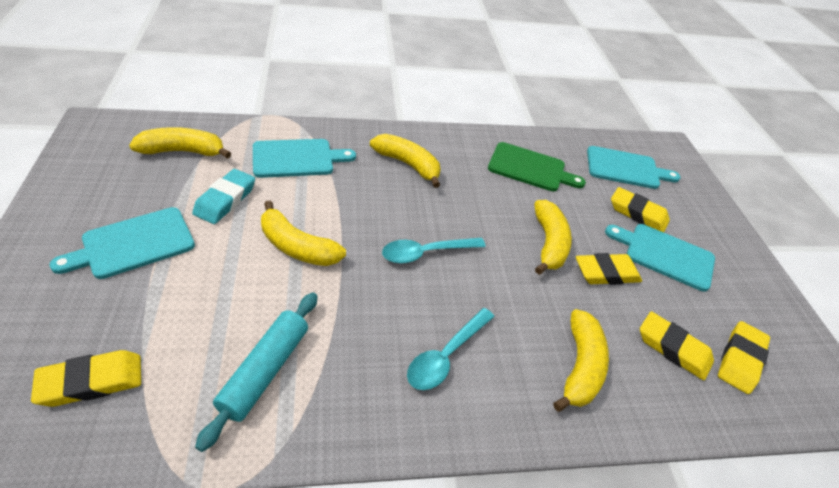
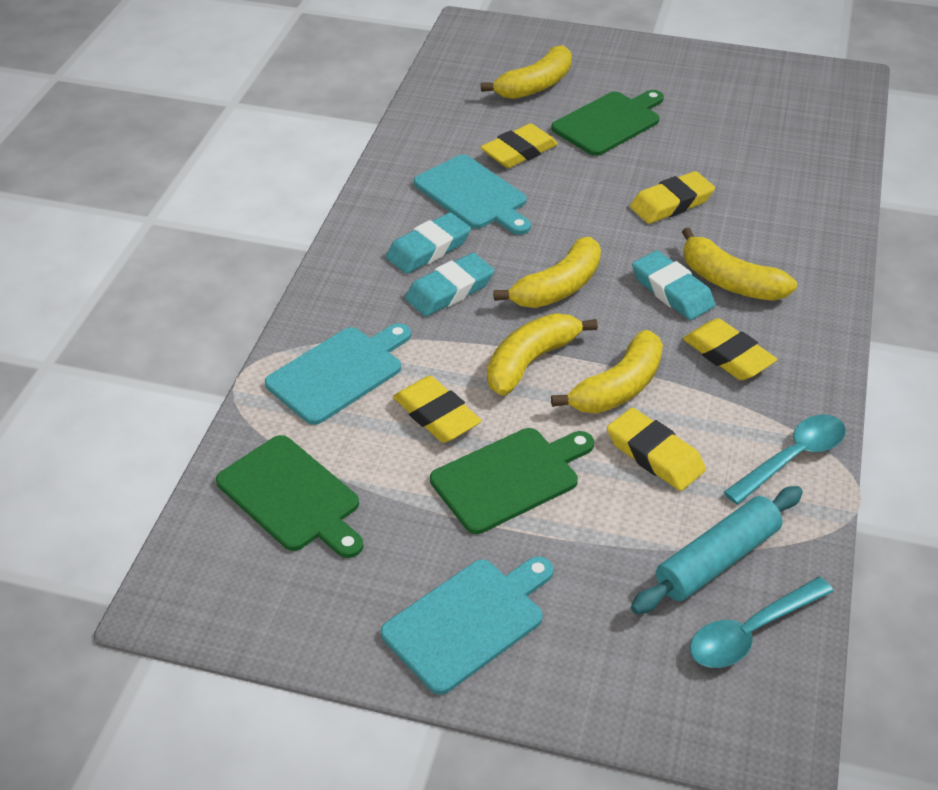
green cutting board: 1 -> 3
turquoise cutting board: 4 -> 3
turquoise eraser: 1 -> 3

